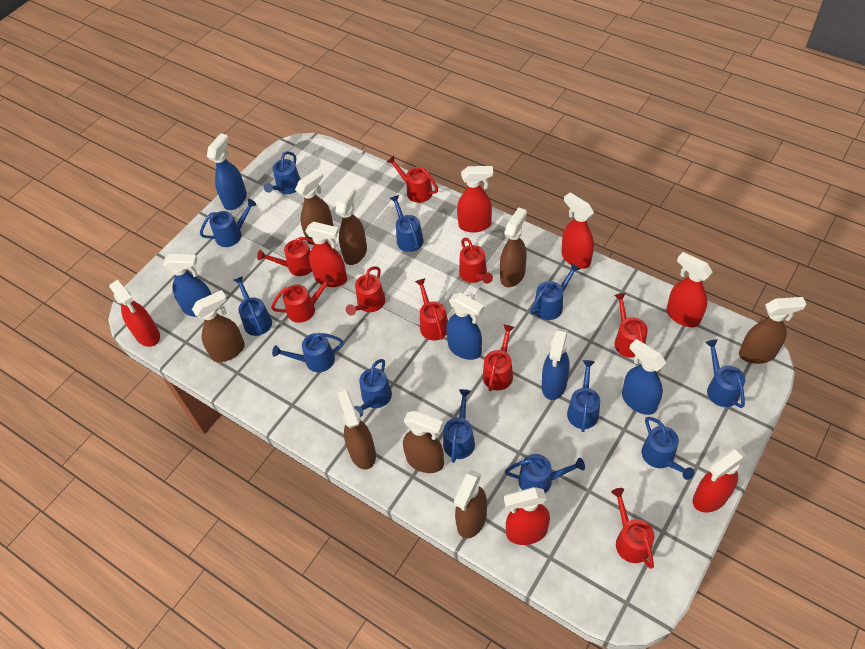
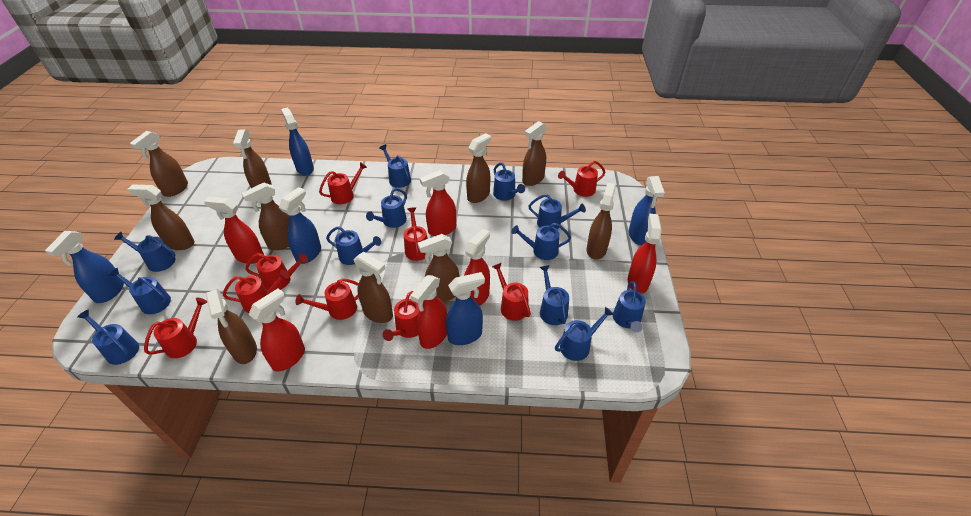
brown spray bottle: 8 -> 10
red spray bottle: 7 -> 6

